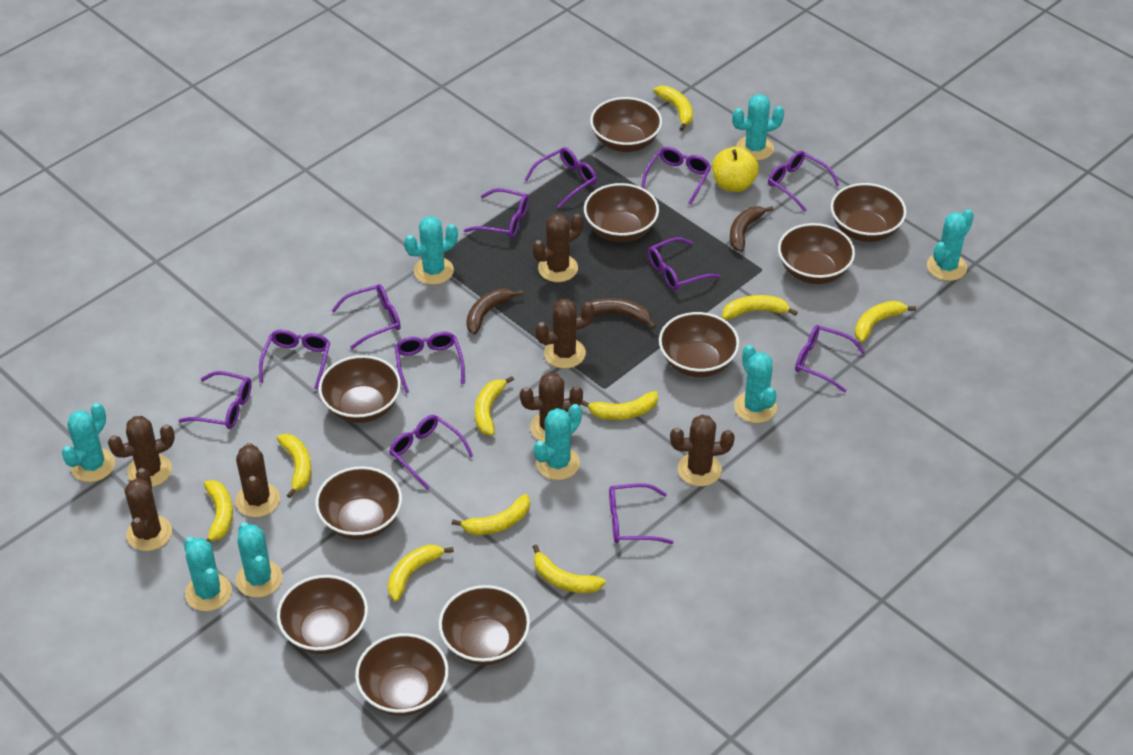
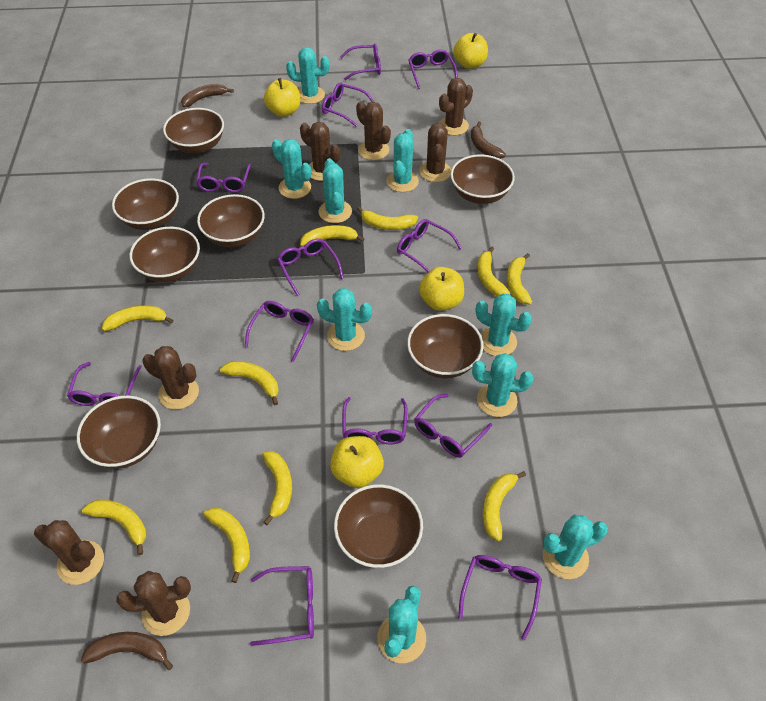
brown bowl: 10 -> 8
turquoise cactus: 8 -> 9
yellow apple: 1 -> 4

